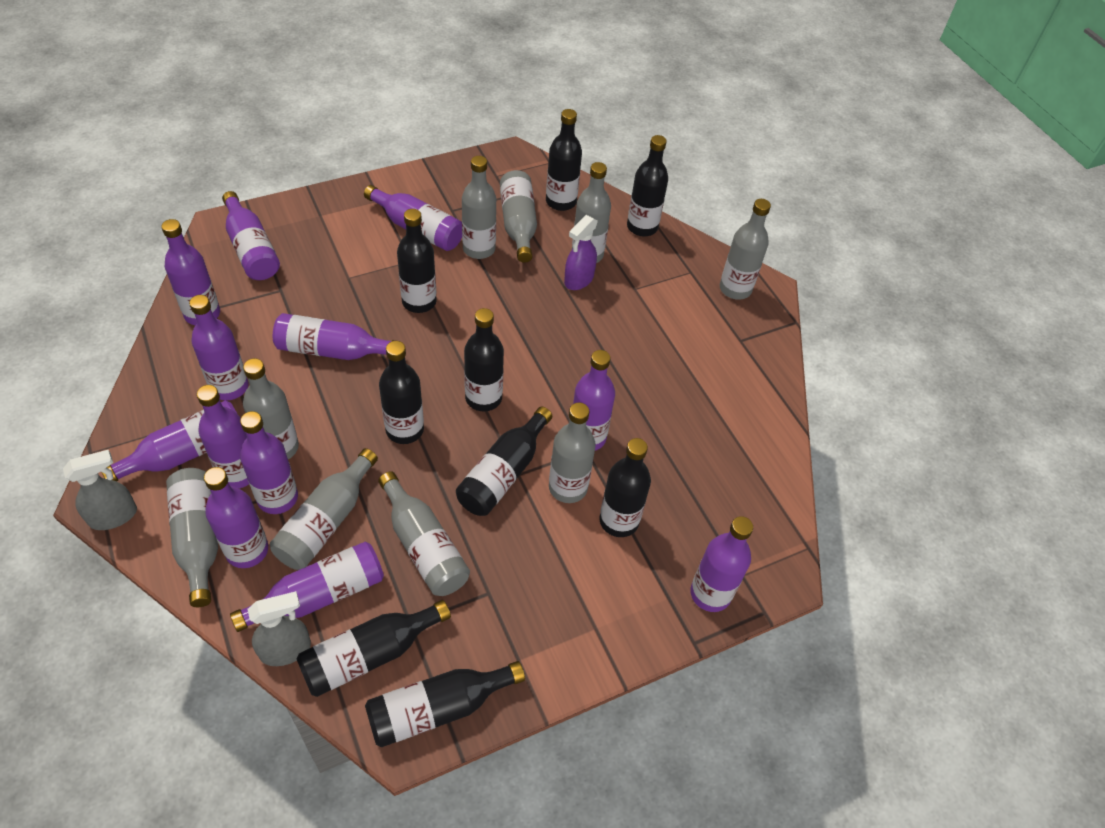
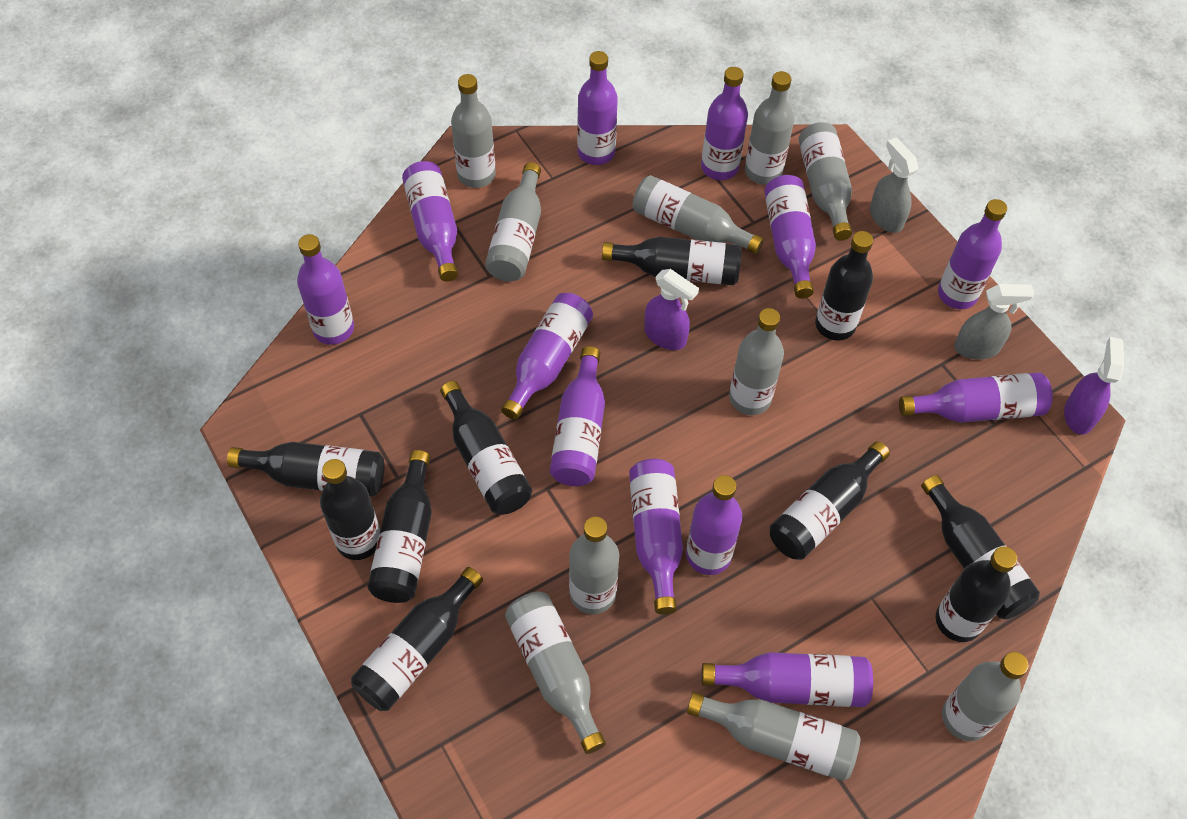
black bottle: 9 -> 10
grey bottle: 9 -> 10
purple spray bottle: 1 -> 2

